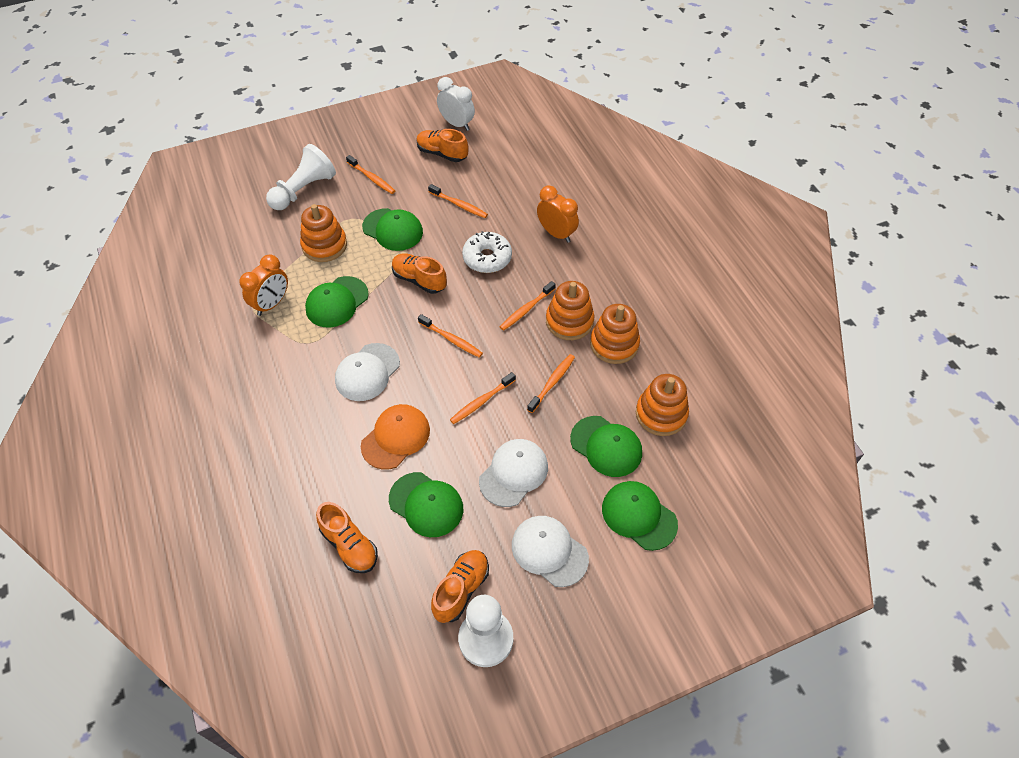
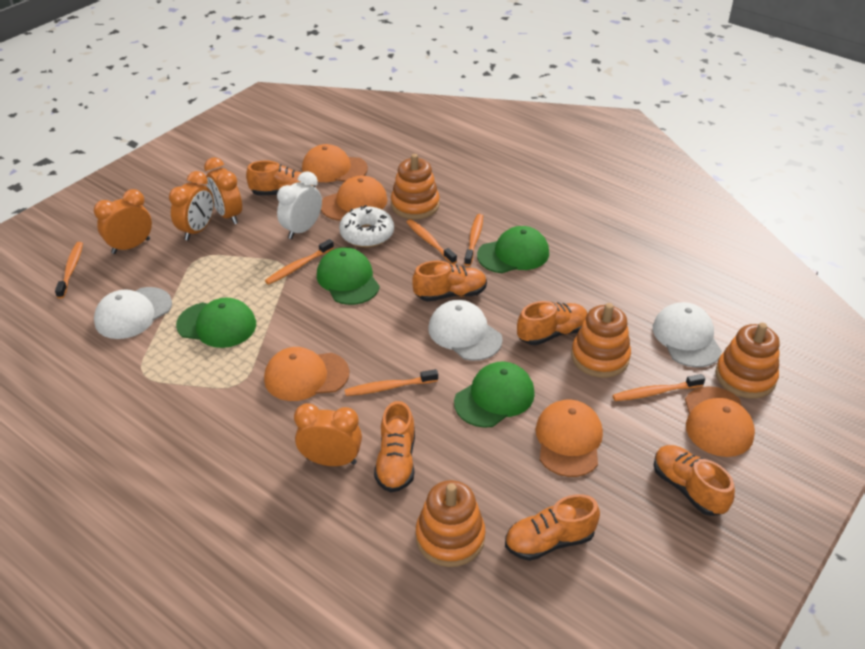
green cap: 5 -> 4
orange cap: 1 -> 5
orange clock: 2 -> 4
orange shoe: 4 -> 6
white pawn: 2 -> 0

